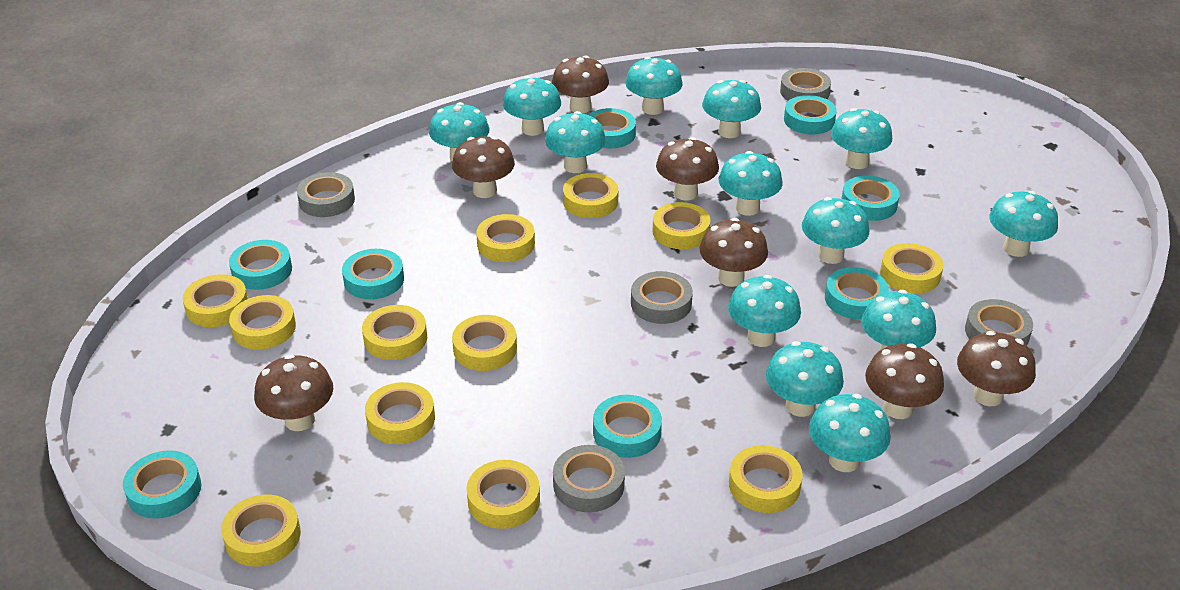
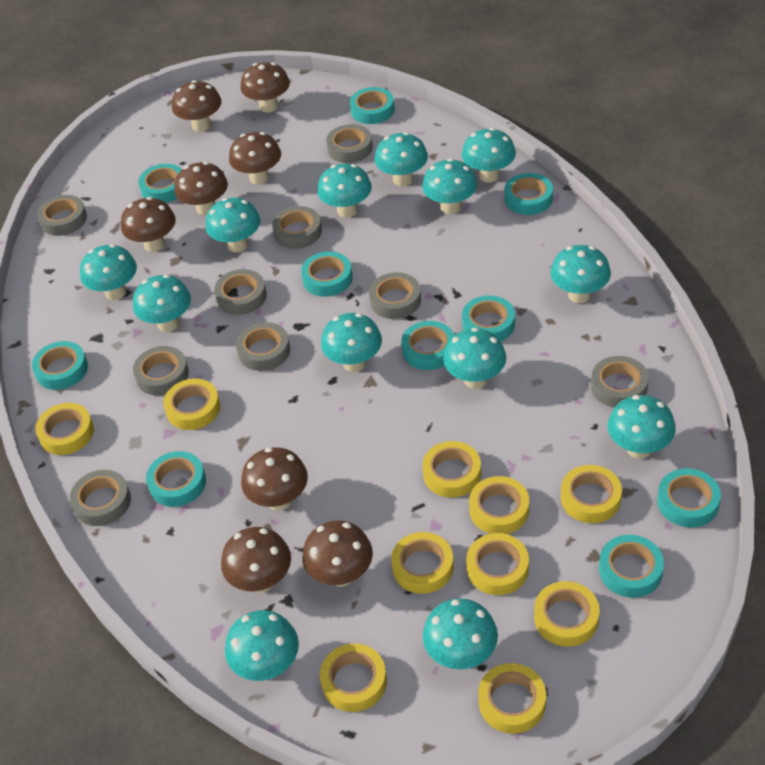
brown mushroom: 7 -> 8
grey tape: 5 -> 9
turquoise tape: 8 -> 10
yellow tape: 12 -> 10

